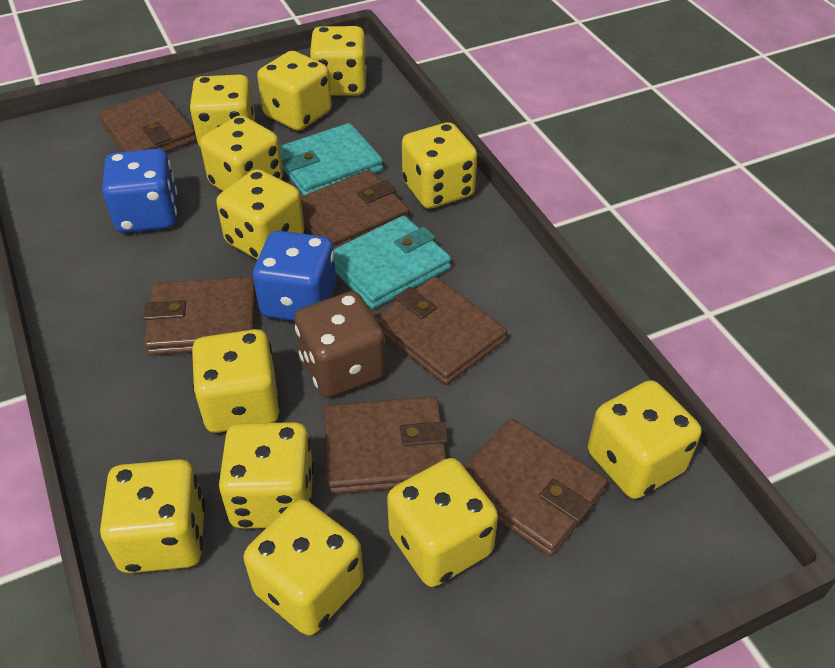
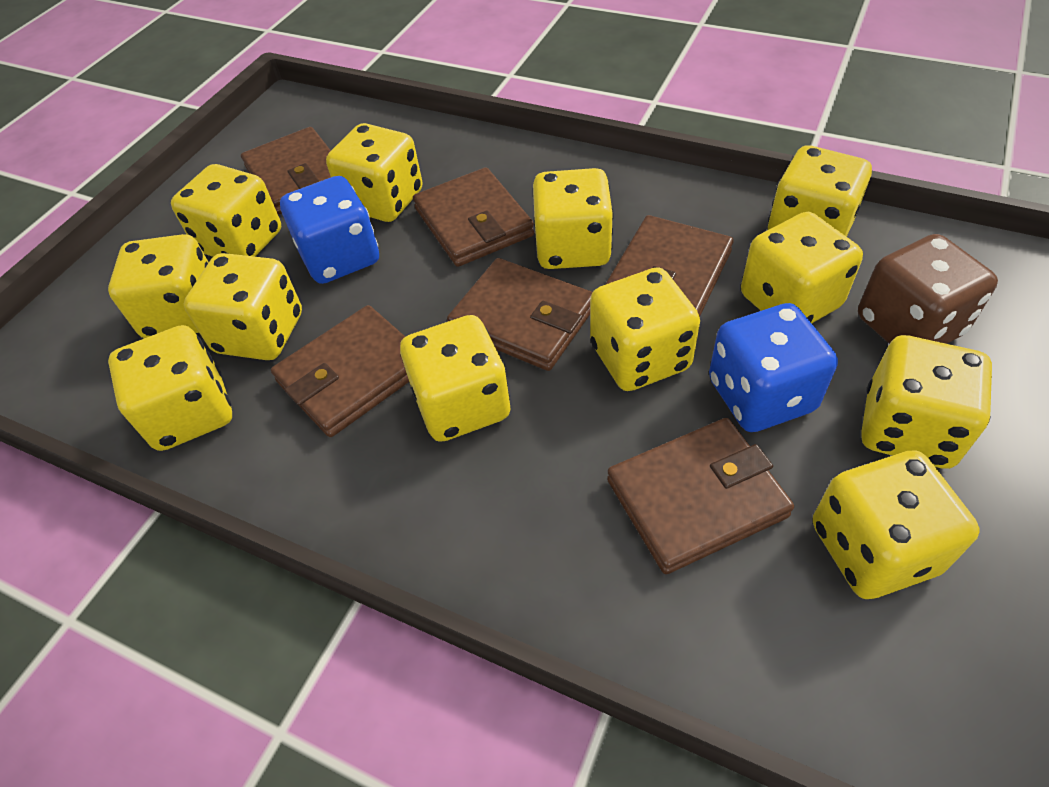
turquoise wallet: 2 -> 0

